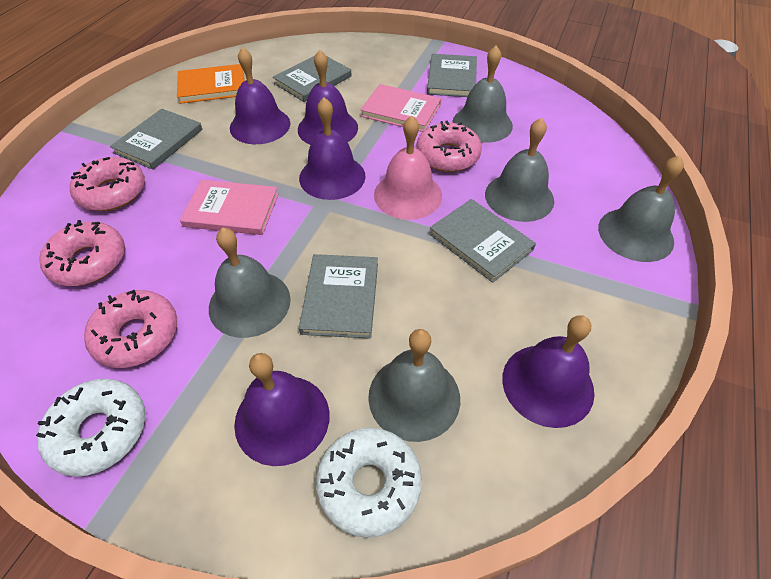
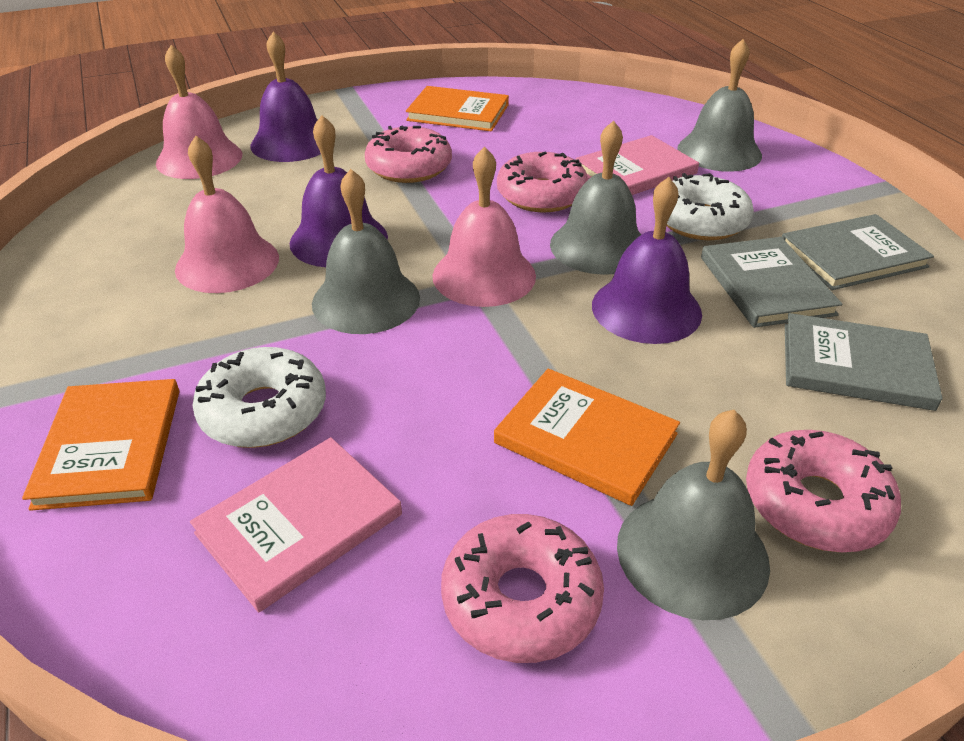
grey bell: 5 -> 4
grey book: 5 -> 3
orange book: 1 -> 3
pink bell: 1 -> 3
purple bell: 5 -> 3

